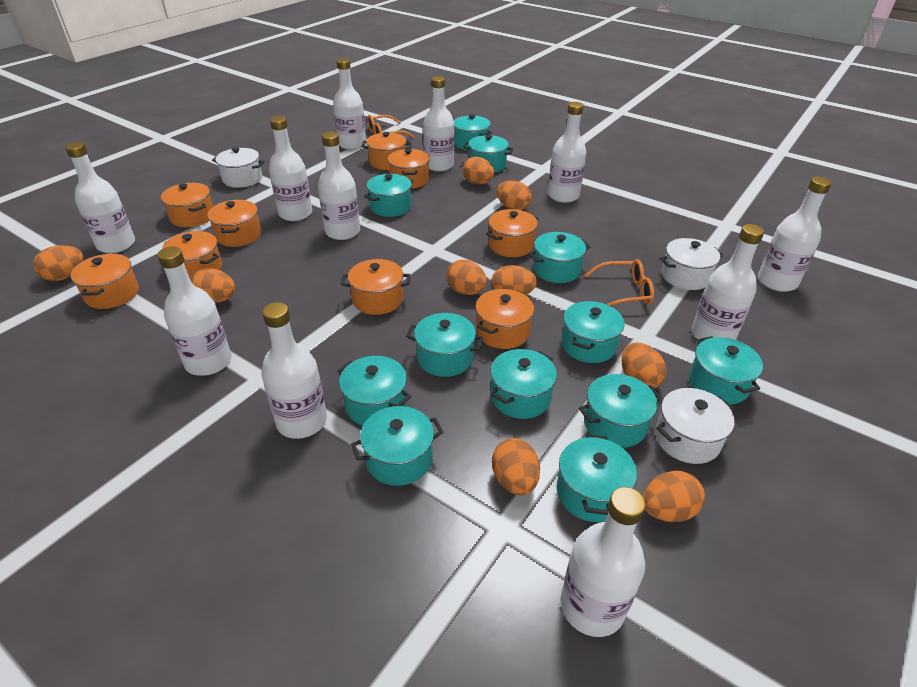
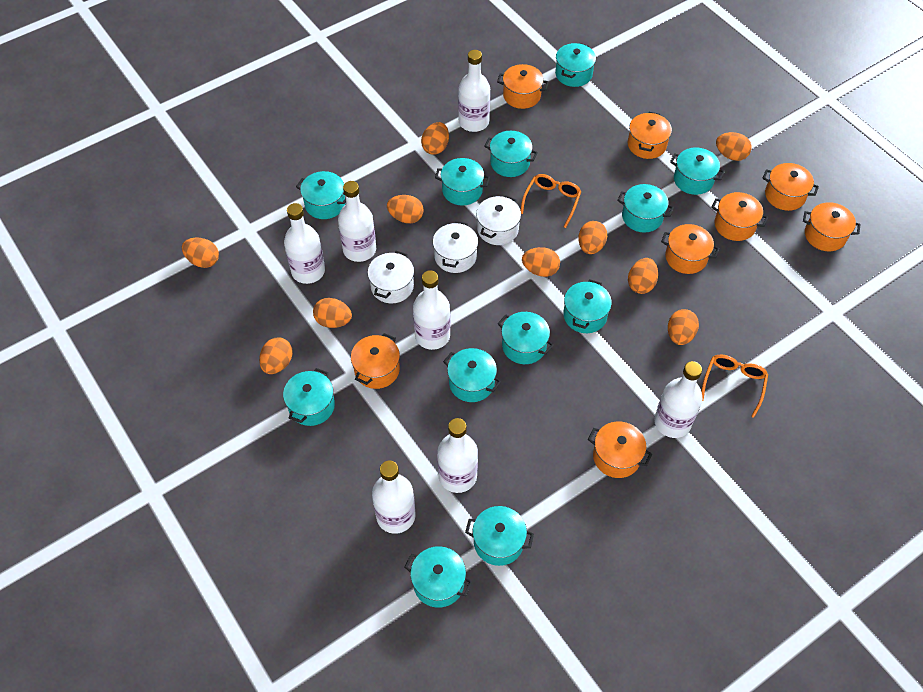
orange egg: 9 -> 10
orange pot: 9 -> 8
white bottle: 11 -> 7

